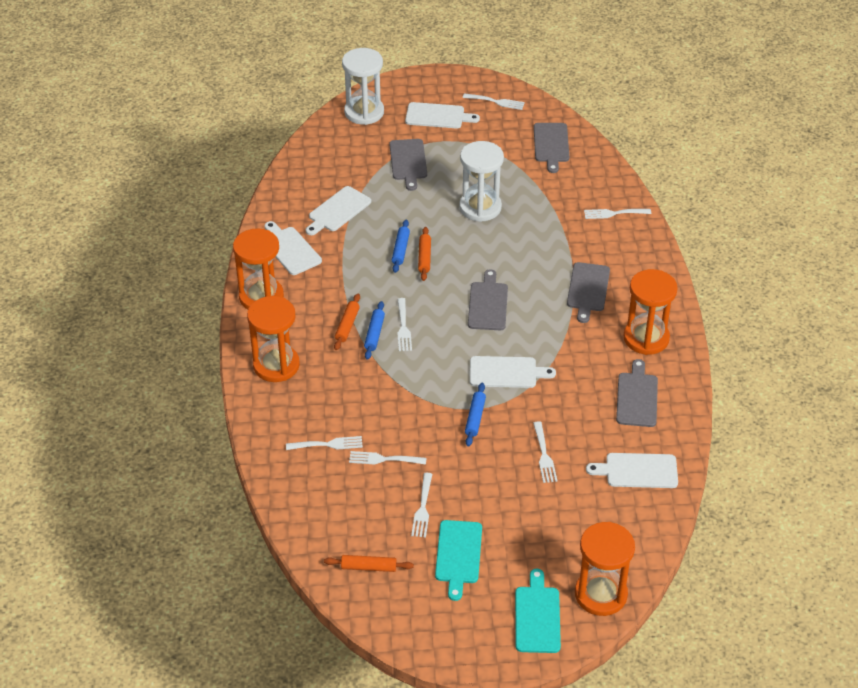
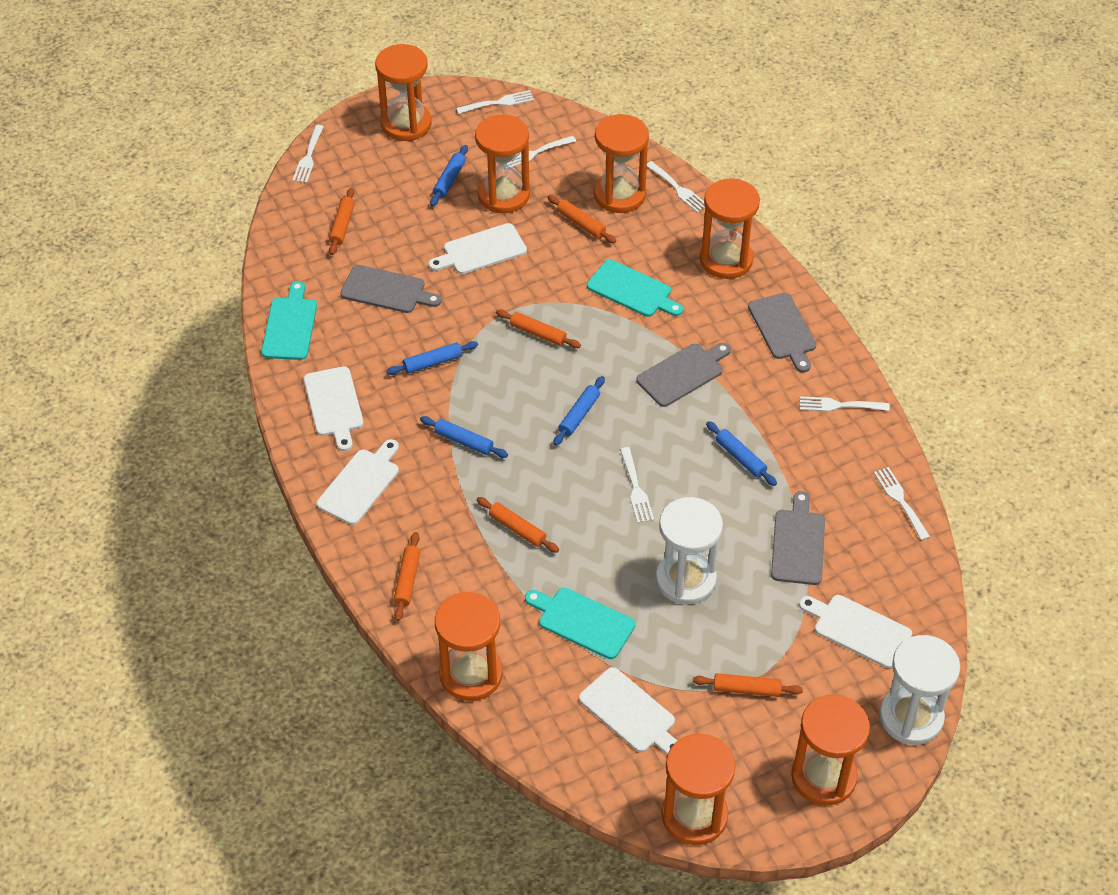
blue rolling pin: 3 -> 5
grey cutting board: 5 -> 4
orange hourglass: 4 -> 7
orange rolling pin: 3 -> 6
turquoise cutting board: 2 -> 3

